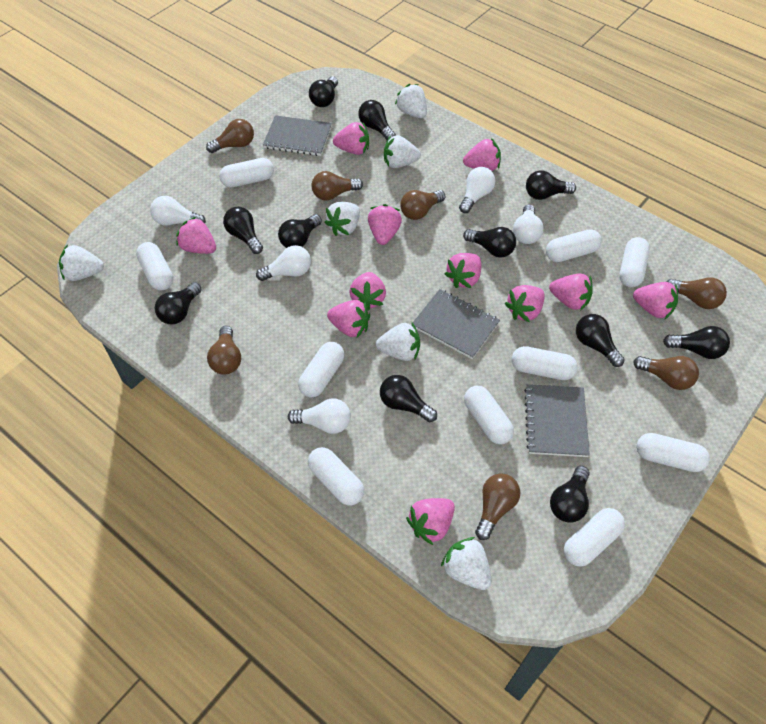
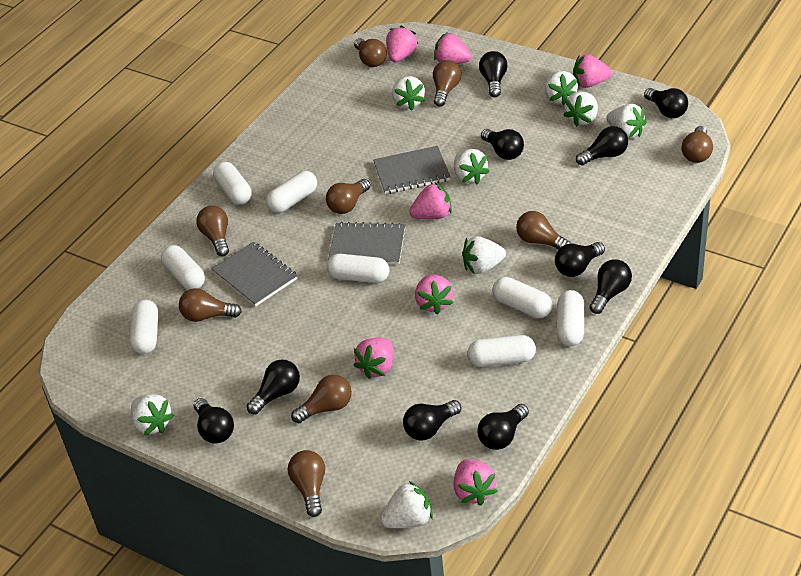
black light bulb: 11 -> 10
brown light bulb: 7 -> 9
pink strawberry: 11 -> 7
white capsule: 10 -> 8
white light bulb: 5 -> 0
white strawberry: 6 -> 8

